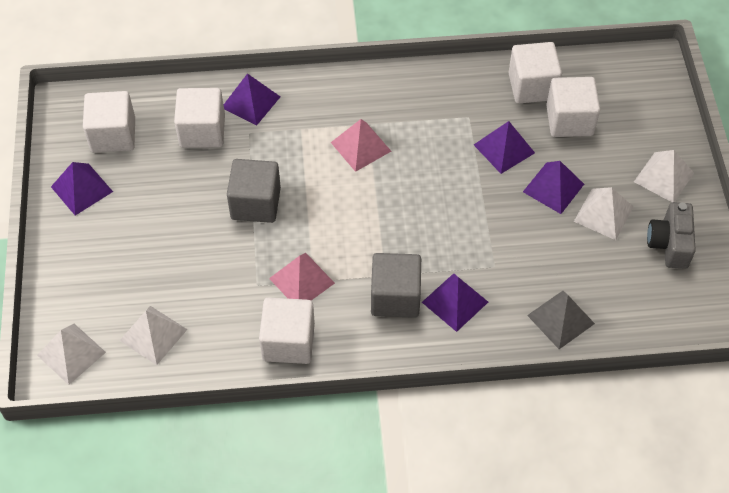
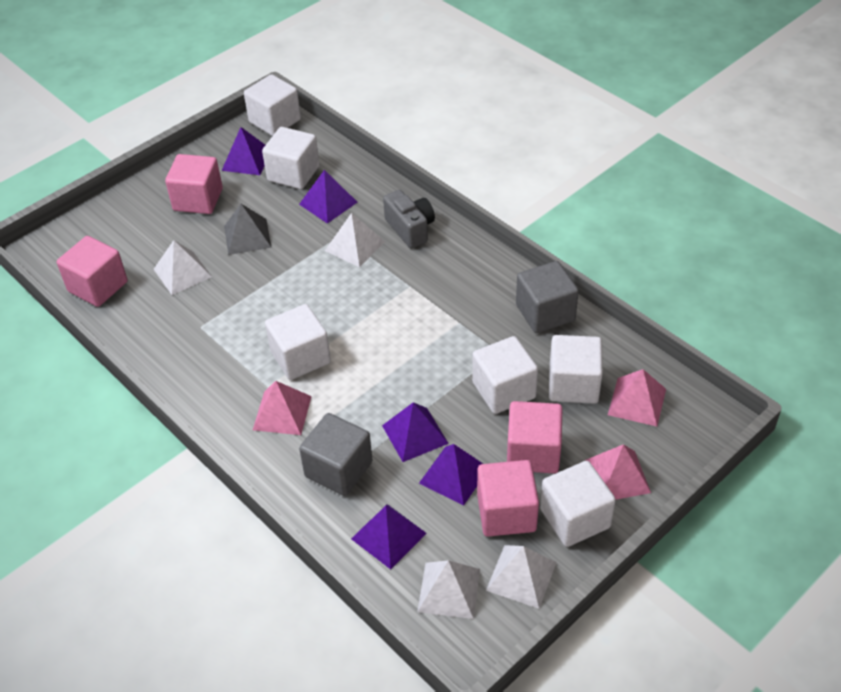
pink cube: 0 -> 4
pink pyramid: 2 -> 3
white cube: 5 -> 6

